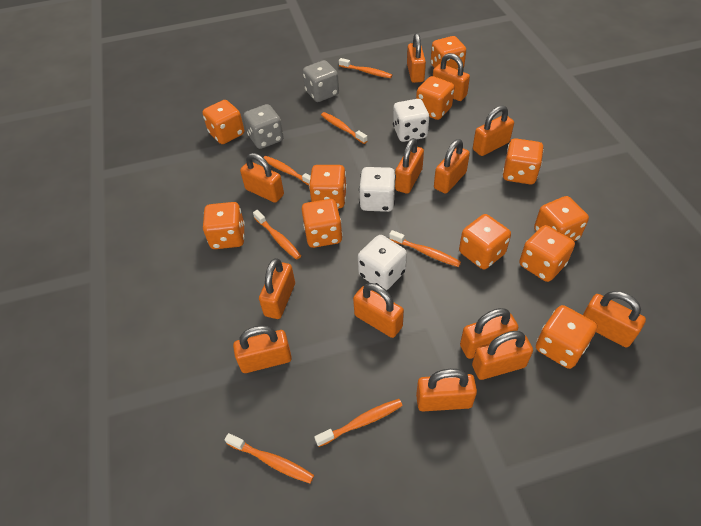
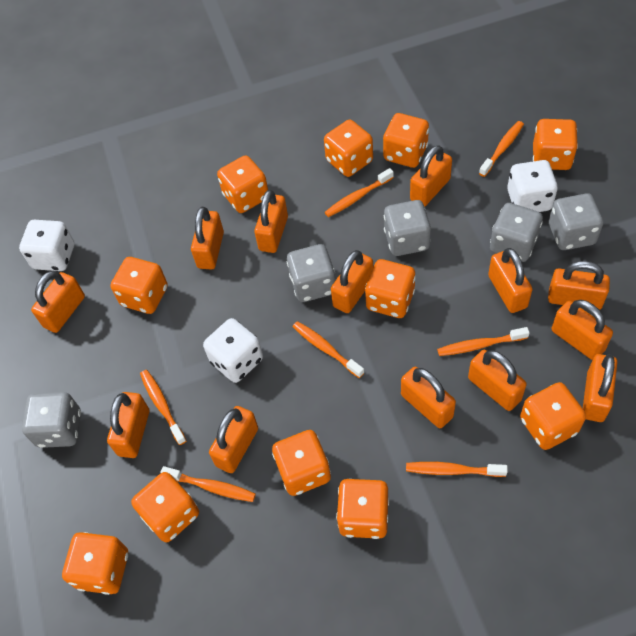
grey dice: 2 -> 5

